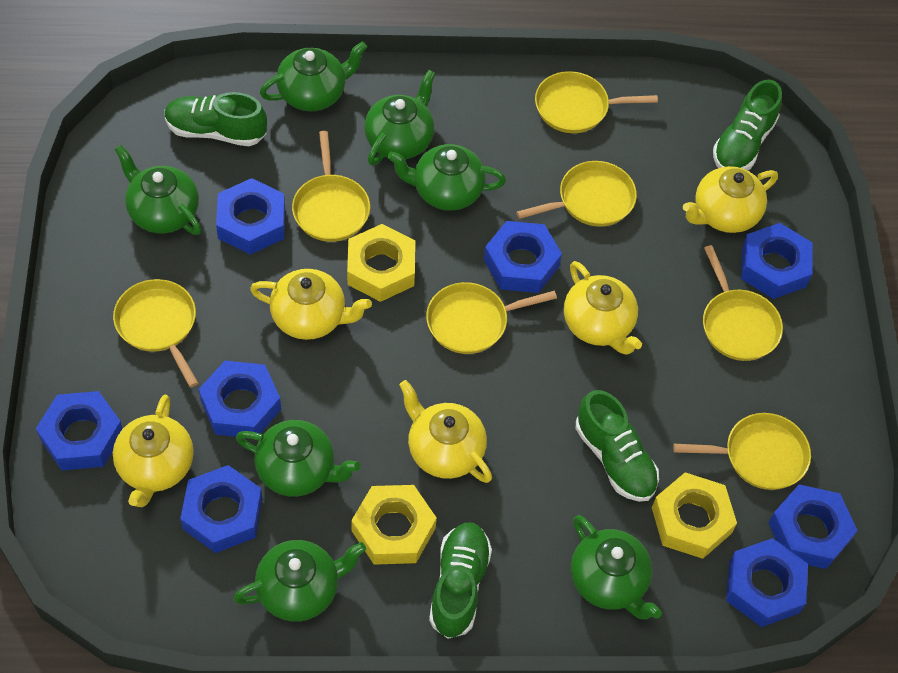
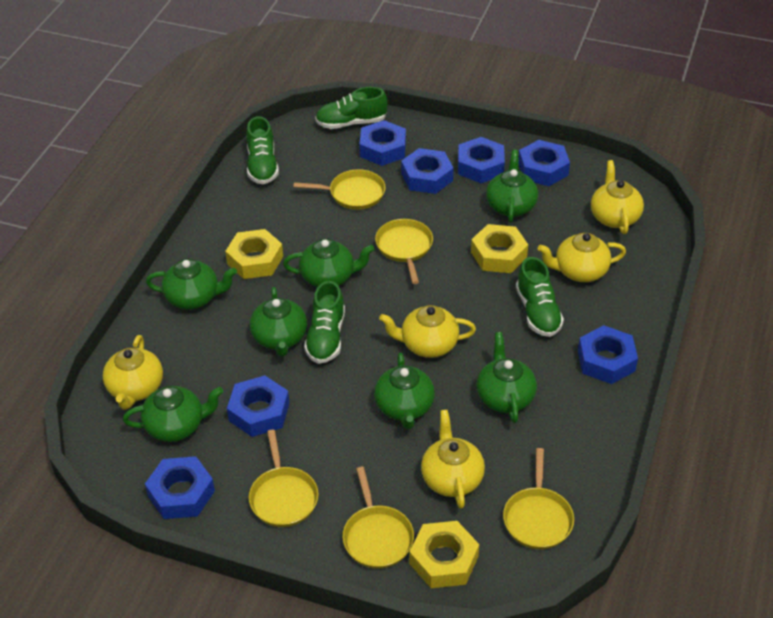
blue nut: 8 -> 7
yellow pan: 7 -> 5

